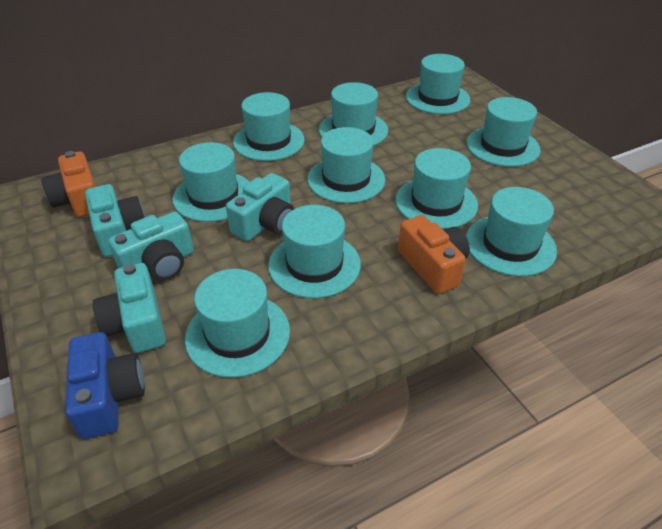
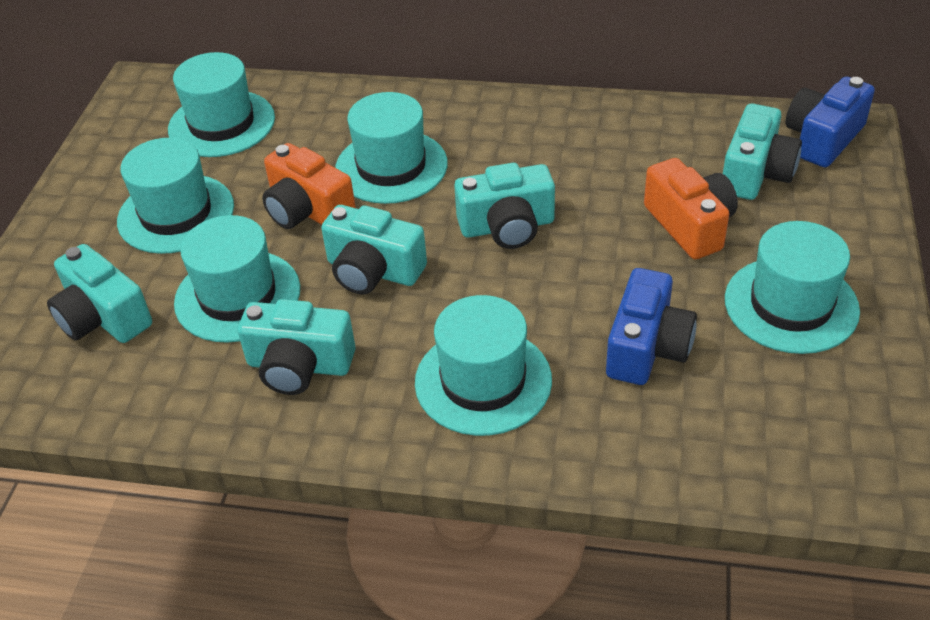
blue camera: 1 -> 2
turquoise camera: 4 -> 5
turquoise hat: 10 -> 6

